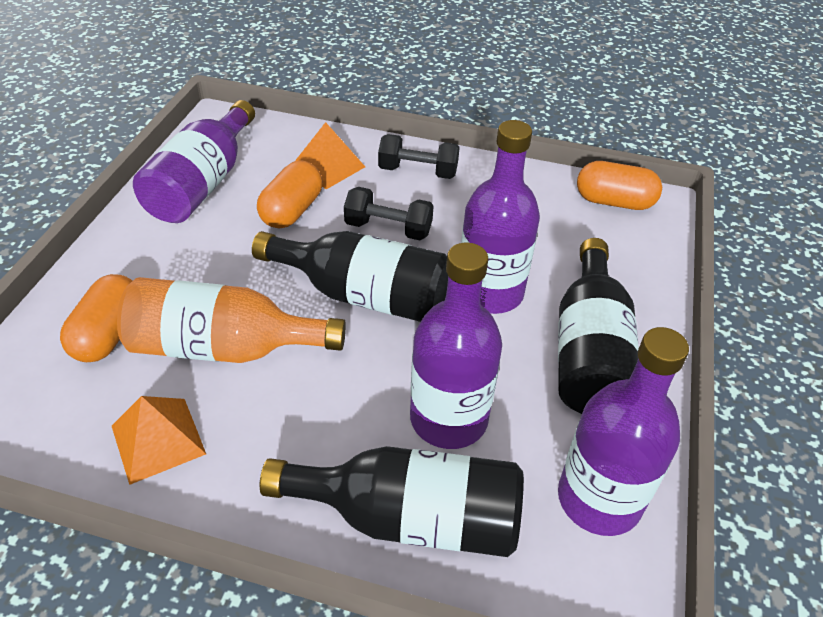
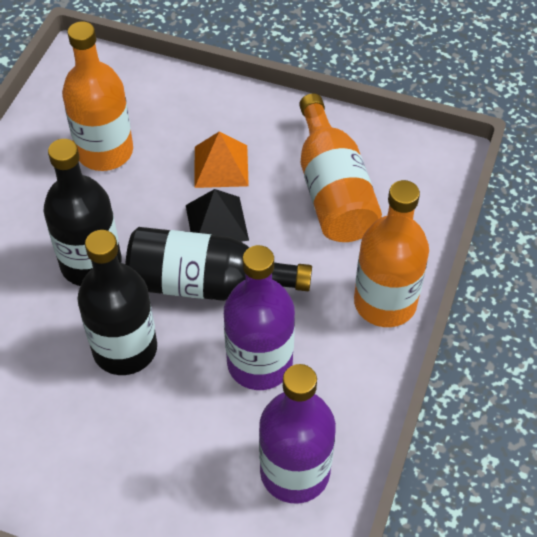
black dumbbell: 2 -> 0
black pyramid: 0 -> 1
orange bottle: 1 -> 3
orange capsule: 3 -> 0
orange pyramid: 2 -> 1
purple bottle: 4 -> 2

